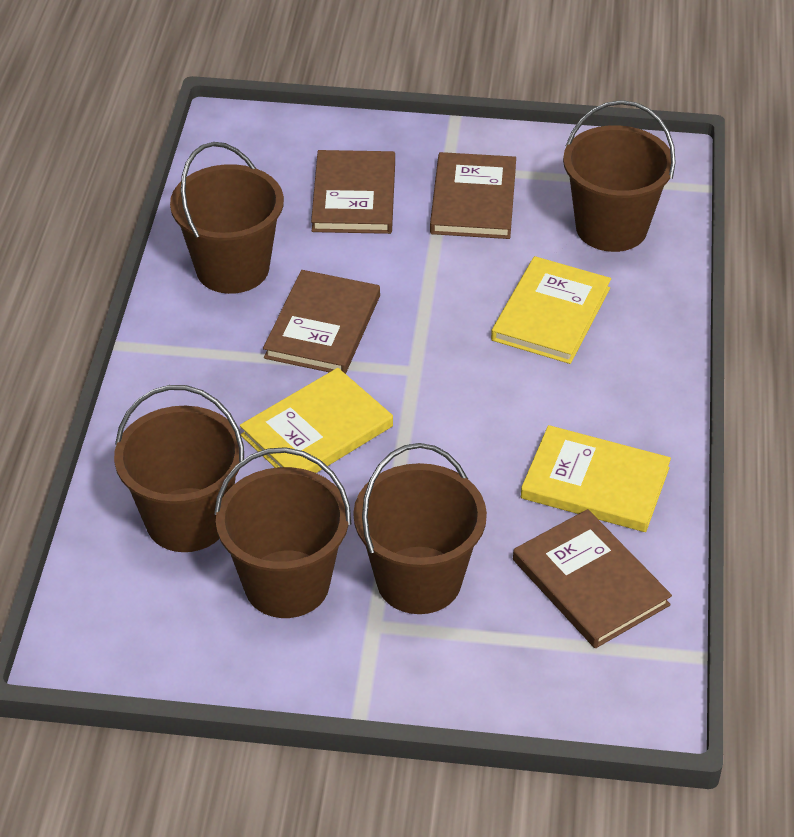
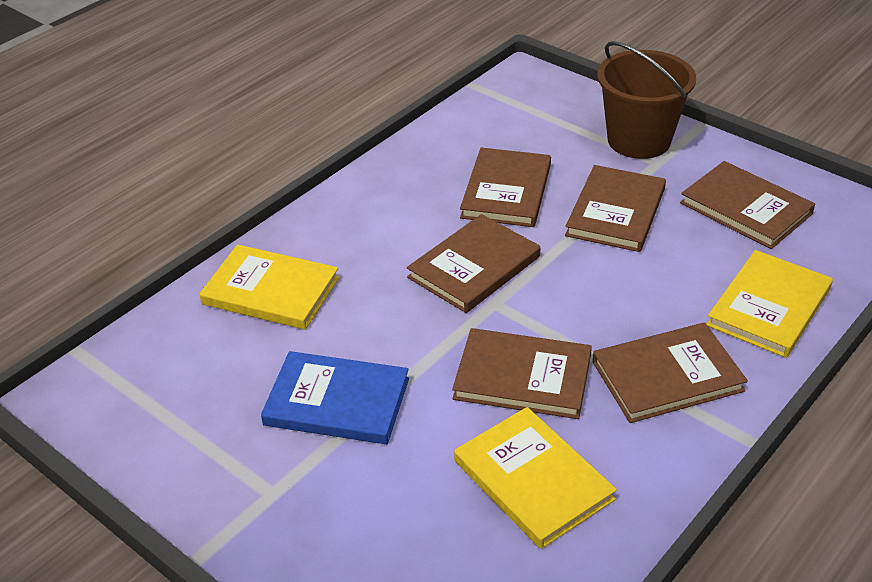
blue book: 0 -> 1
brown book: 4 -> 6
brown bucket: 5 -> 1

